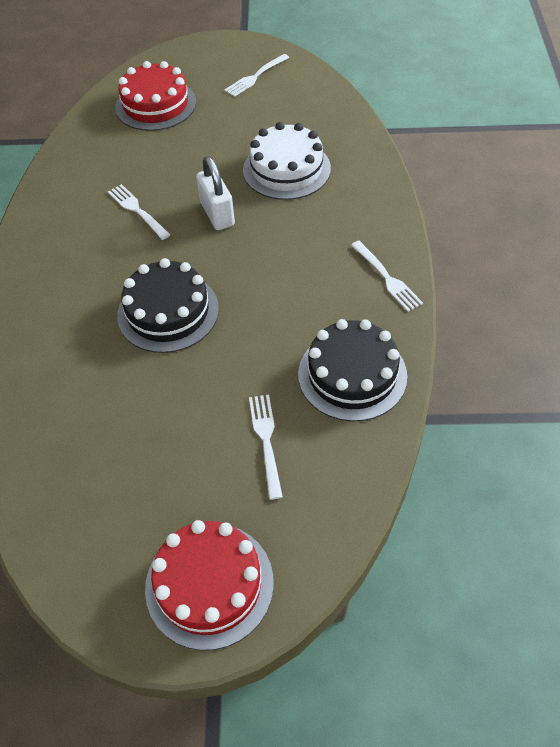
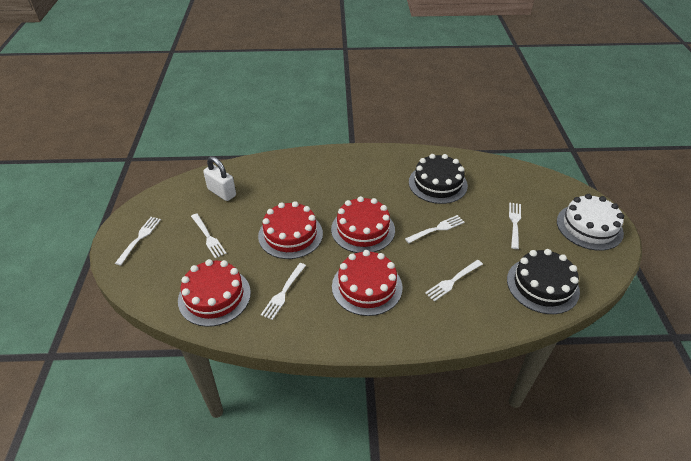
red cake: 2 -> 4
white fork: 4 -> 6

